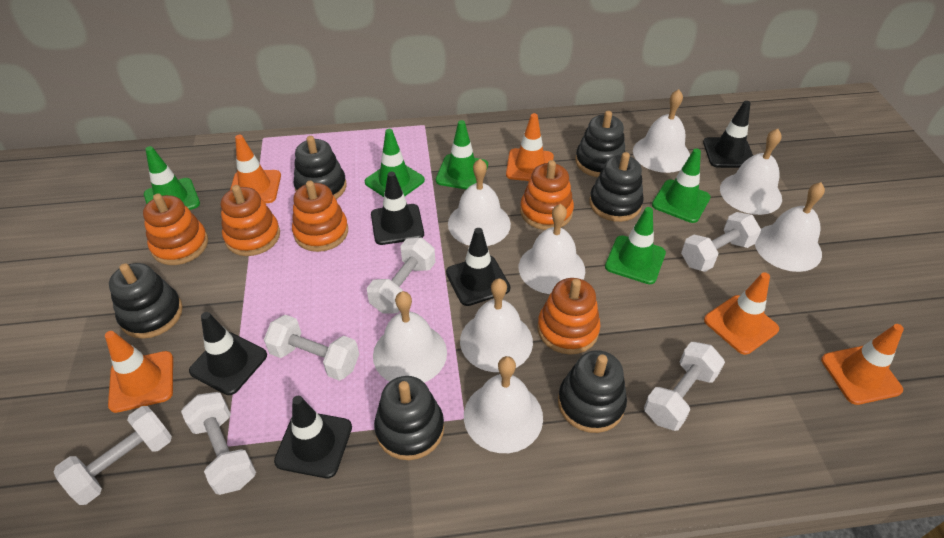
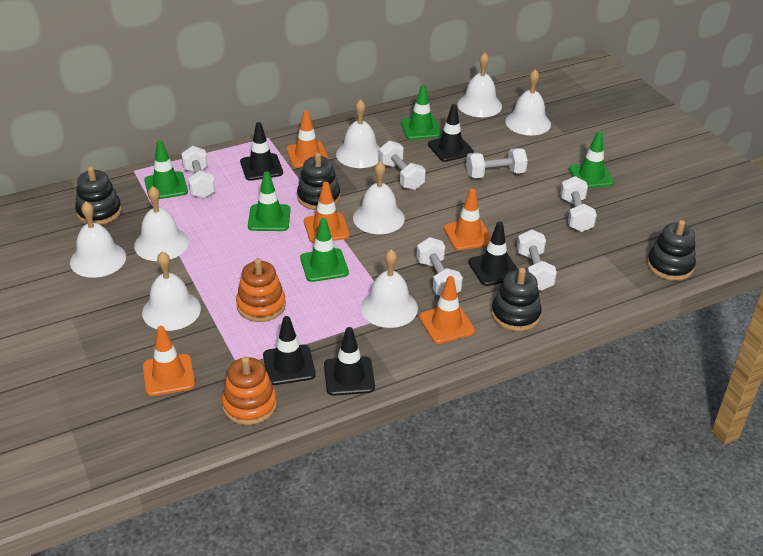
black stacking toy: 6 -> 4
orange stacking toy: 5 -> 2

